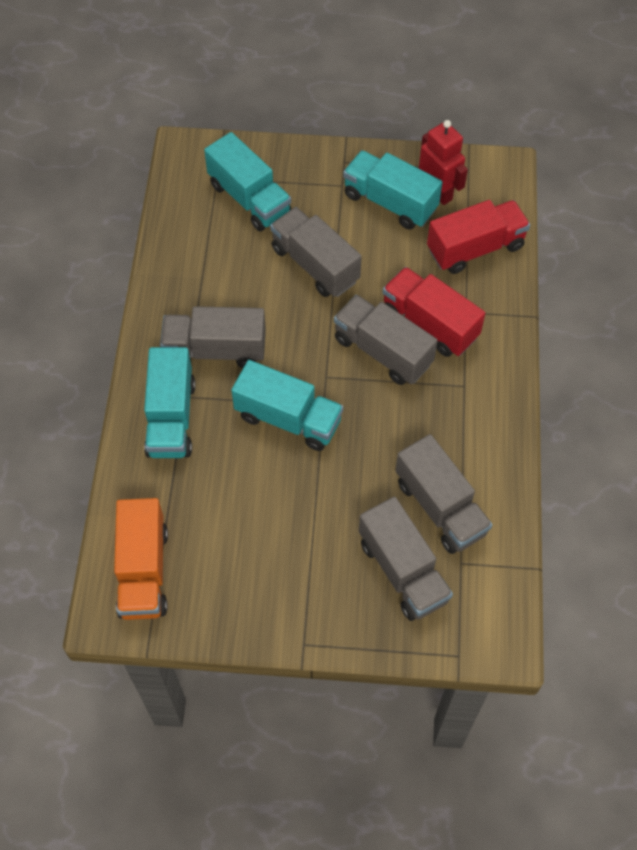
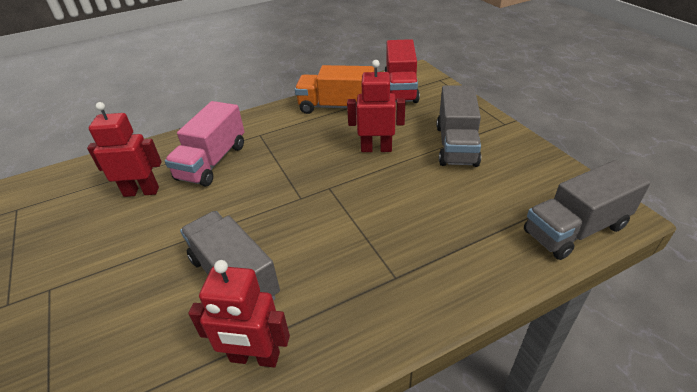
grey truck: 5 -> 3
pink truck: 0 -> 1
red robot: 1 -> 3
red truck: 2 -> 1
turquoise truck: 4 -> 0

